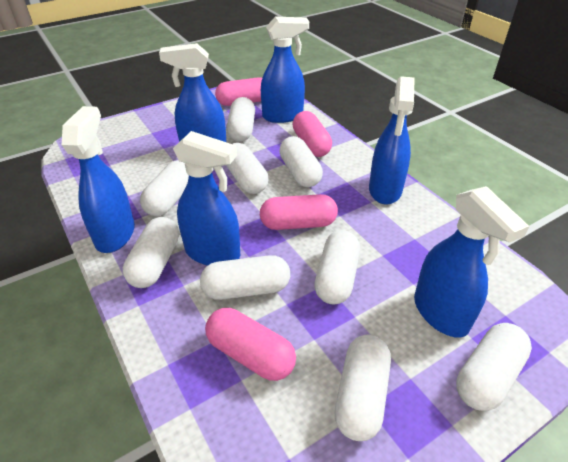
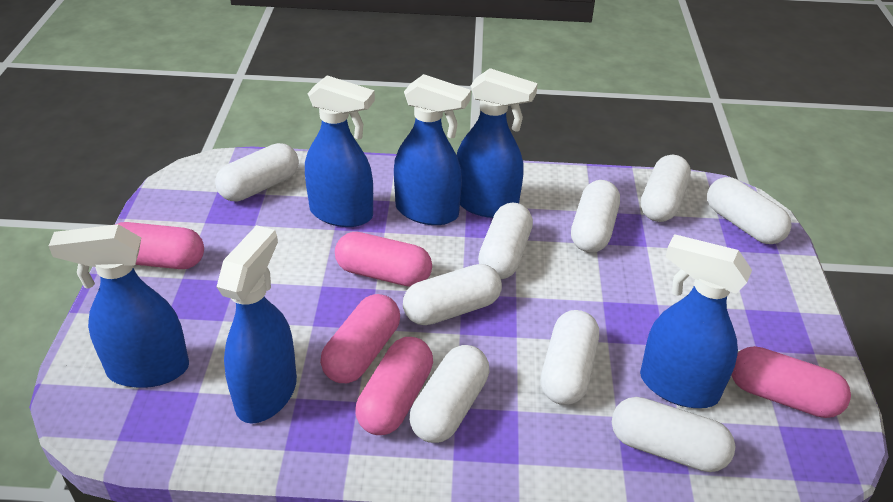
pink capsule: 4 -> 5

